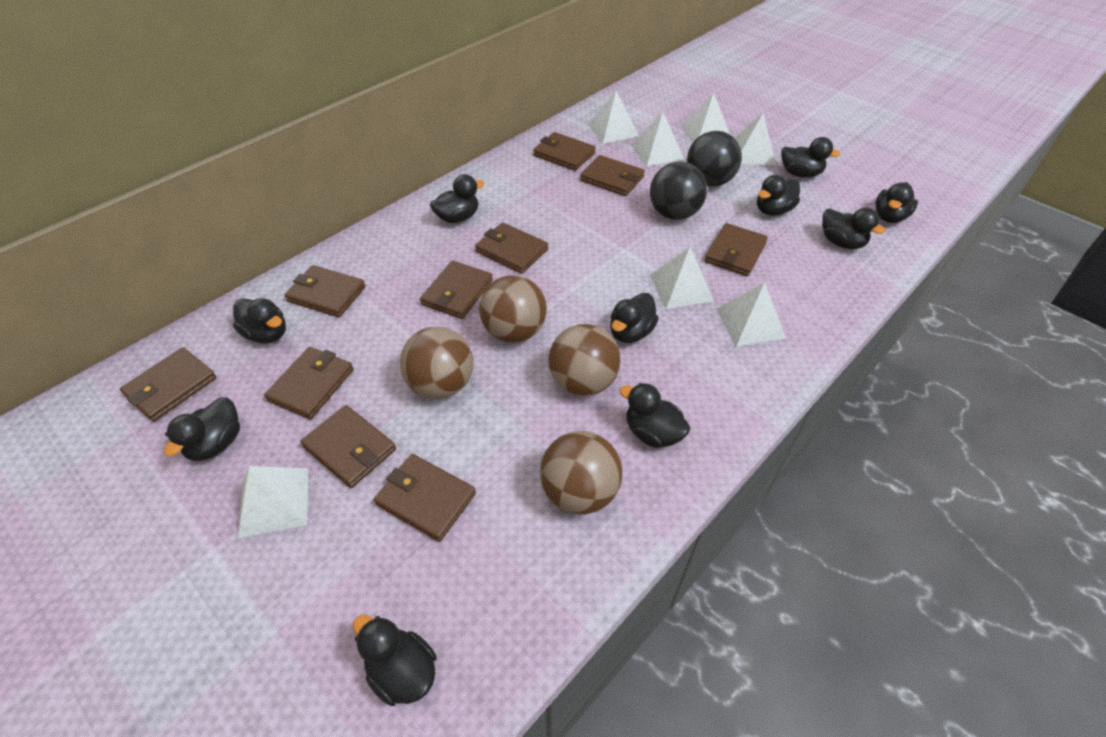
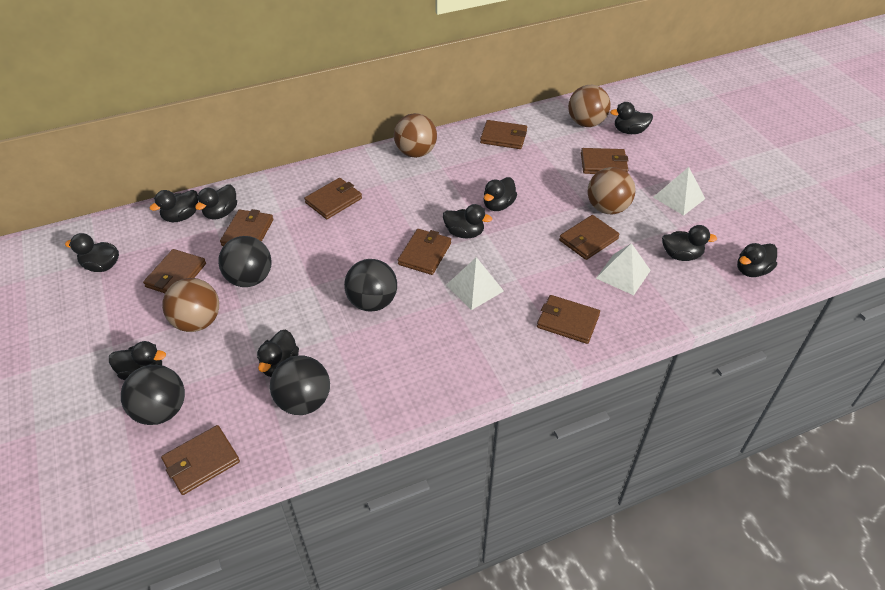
black ball: 2 -> 4
brown wallet: 10 -> 9
white pyramid: 7 -> 3

